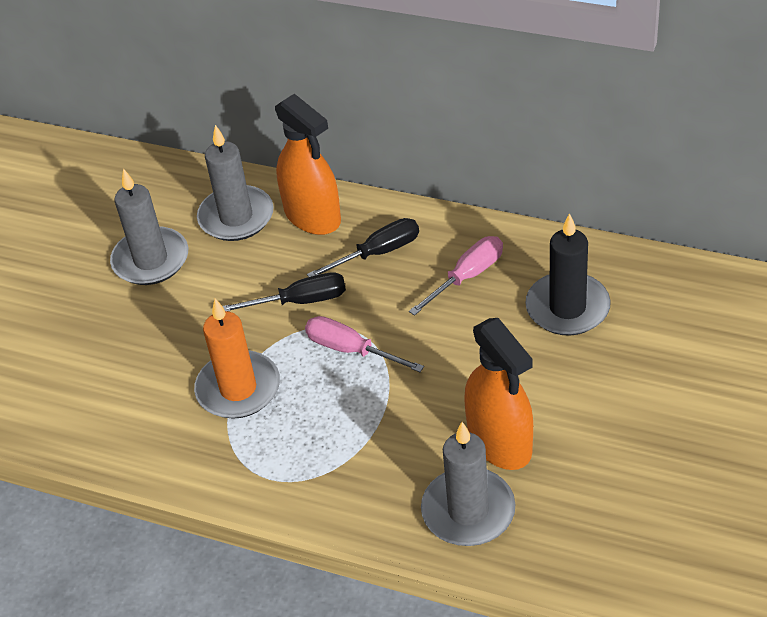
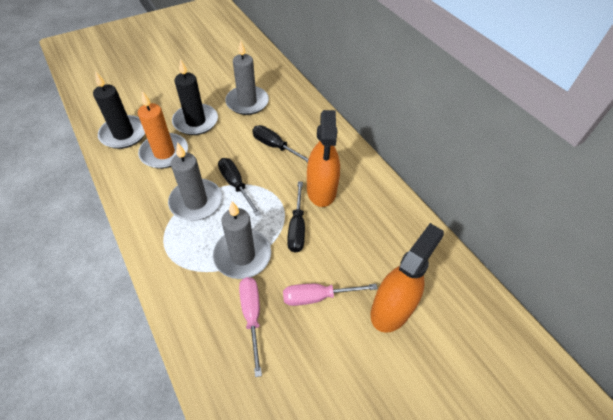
black candle: 1 -> 2
black screwdriver: 2 -> 3

